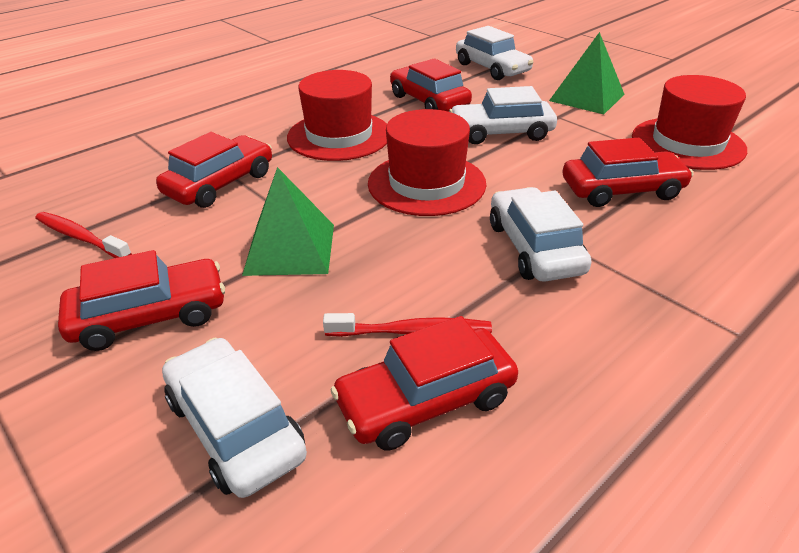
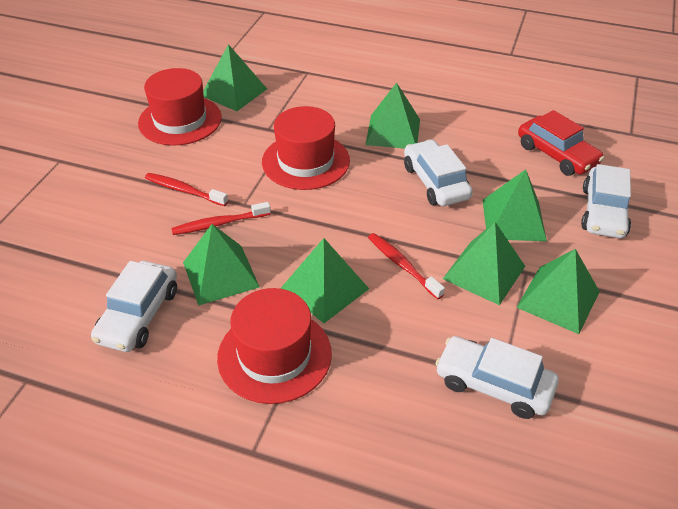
green pyramid: 2 -> 7
red car: 5 -> 1
red toothbrush: 2 -> 3

